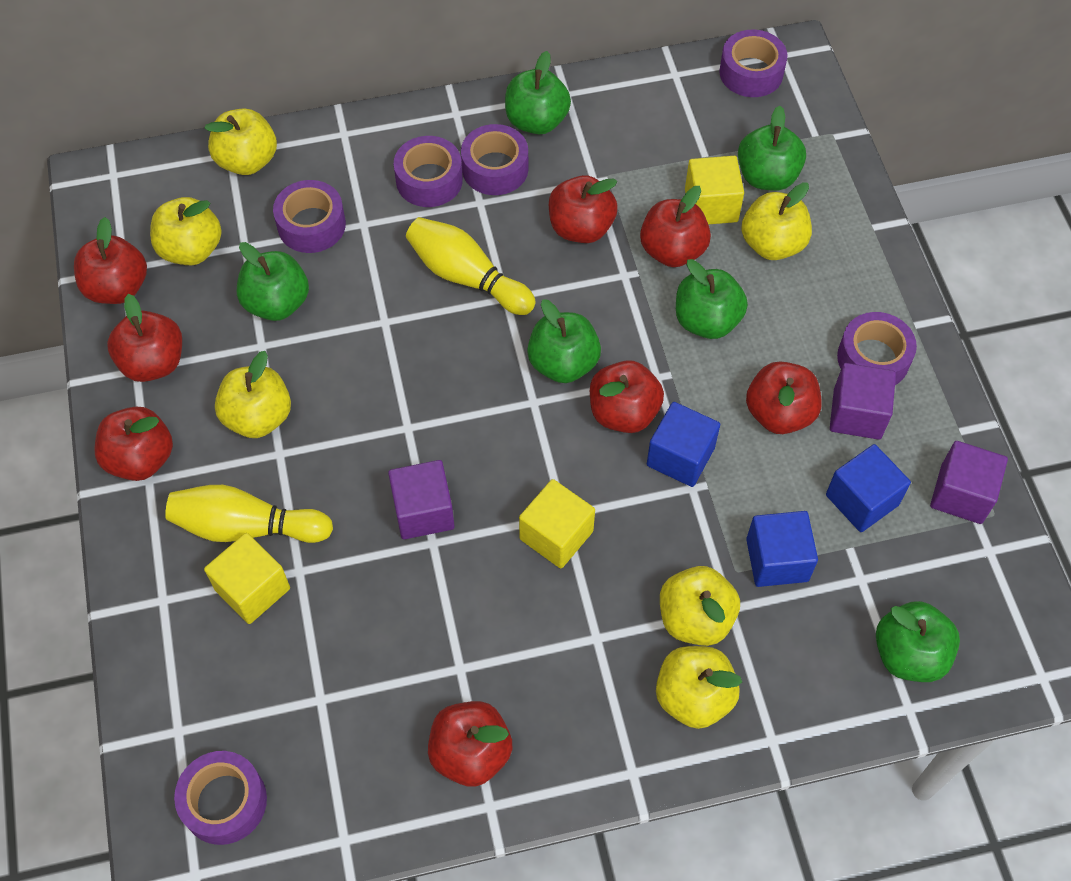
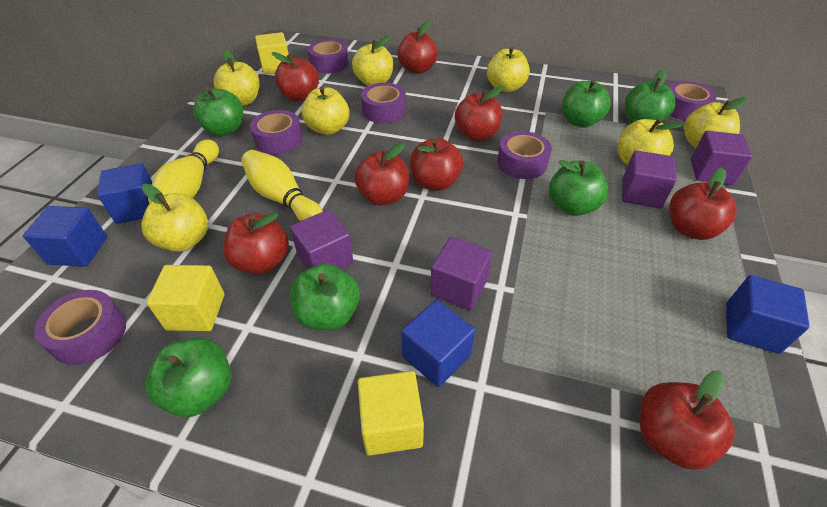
blue cube: 3 -> 4
purple cube: 3 -> 4
yellow apple: 6 -> 7

